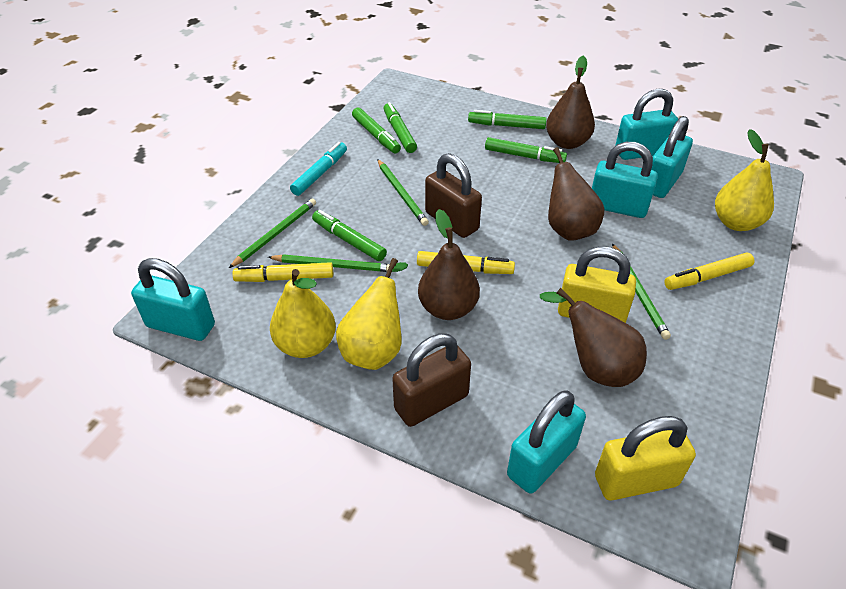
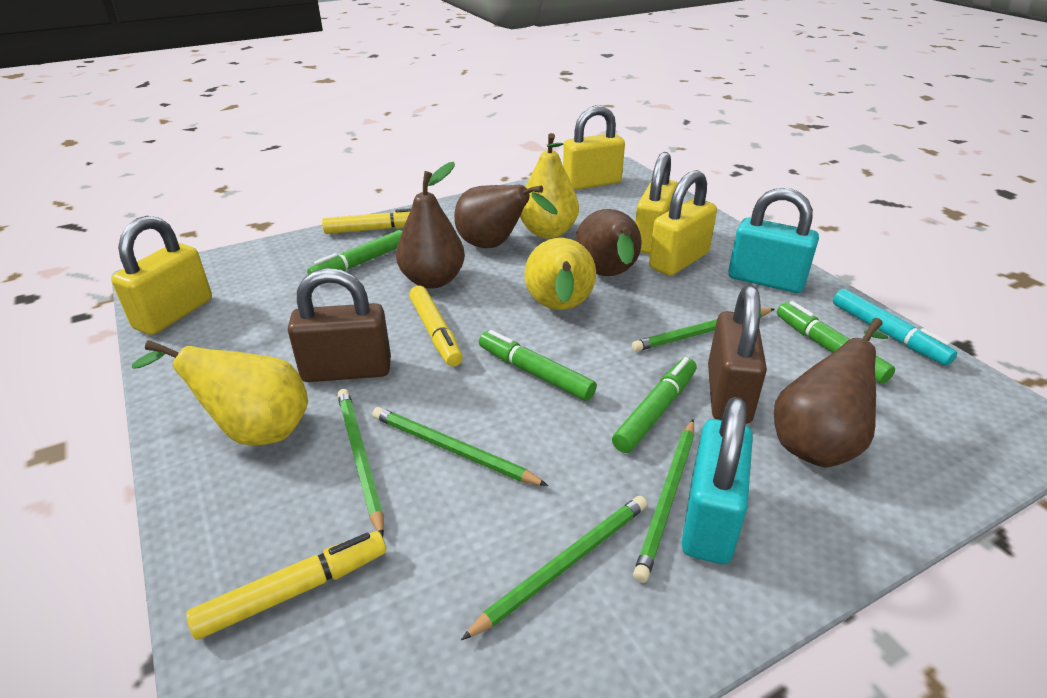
green marker: 5 -> 4
green pencil: 4 -> 5
turquoise padlock: 5 -> 2
yellow padlock: 2 -> 4

